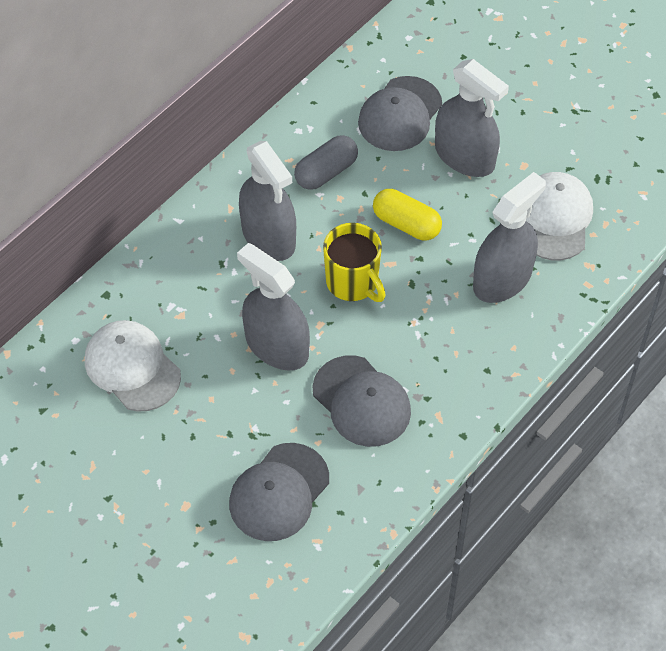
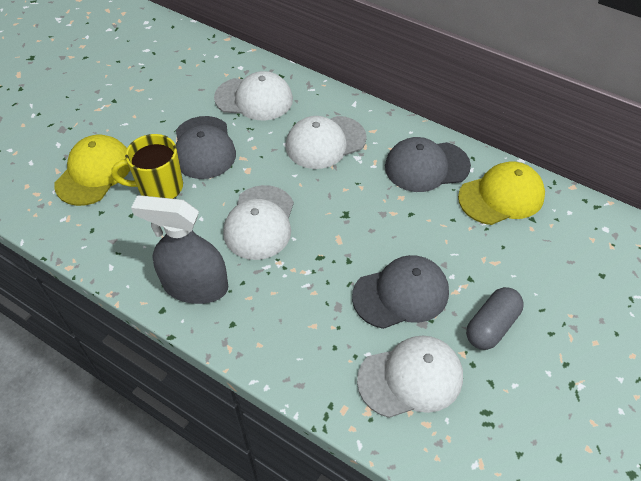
grey spray bottle: 4 -> 1
white cap: 2 -> 4
yellow cap: 0 -> 2
yellow capsule: 1 -> 0

